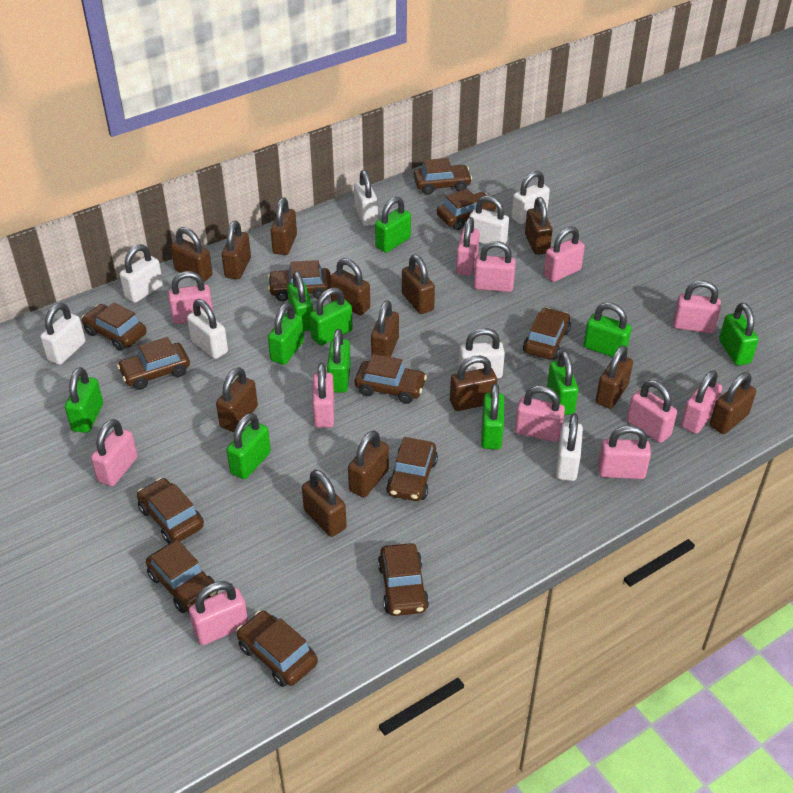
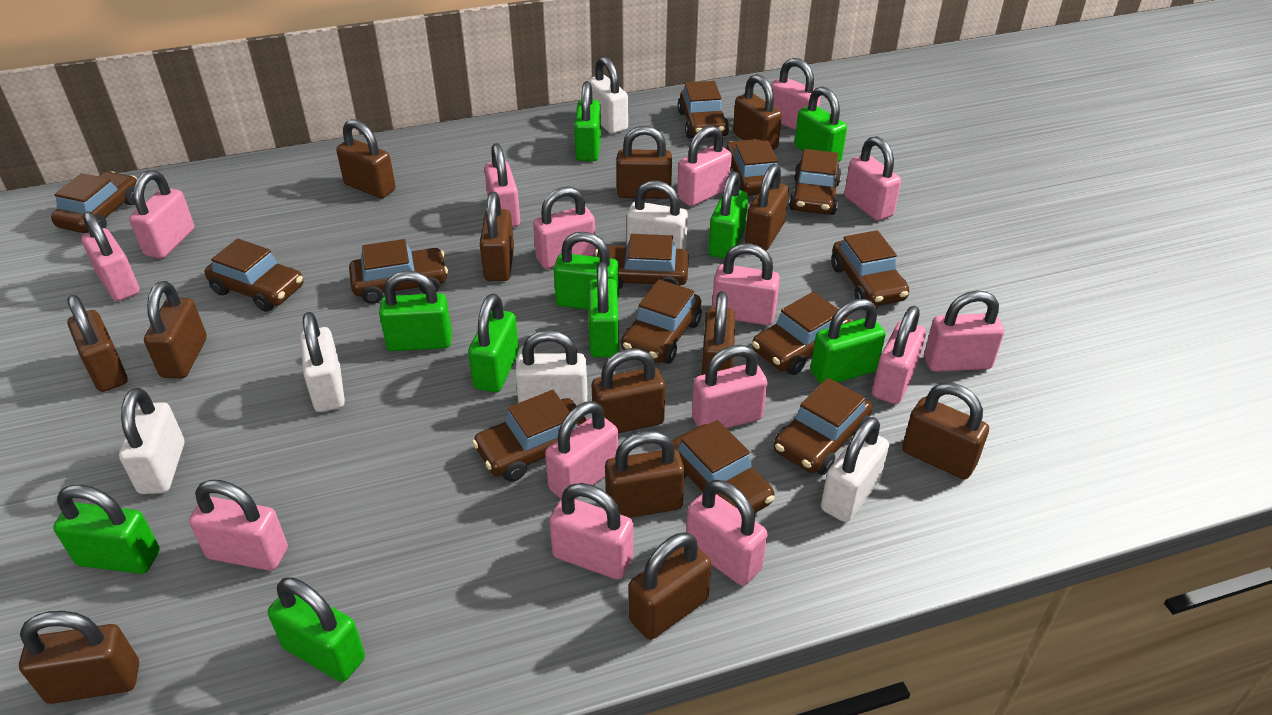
brown car: 12 -> 13
green padlock: 11 -> 10
pink padlock: 12 -> 15
white padlock: 8 -> 6

